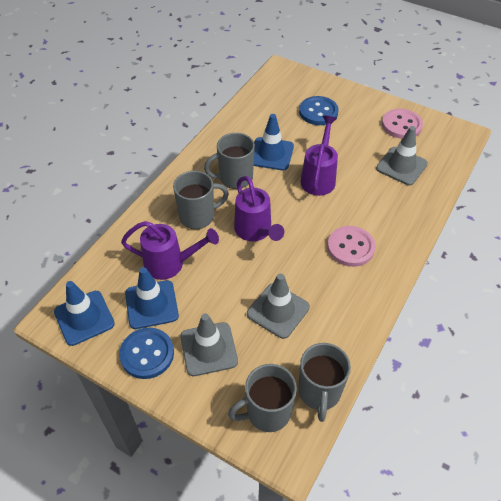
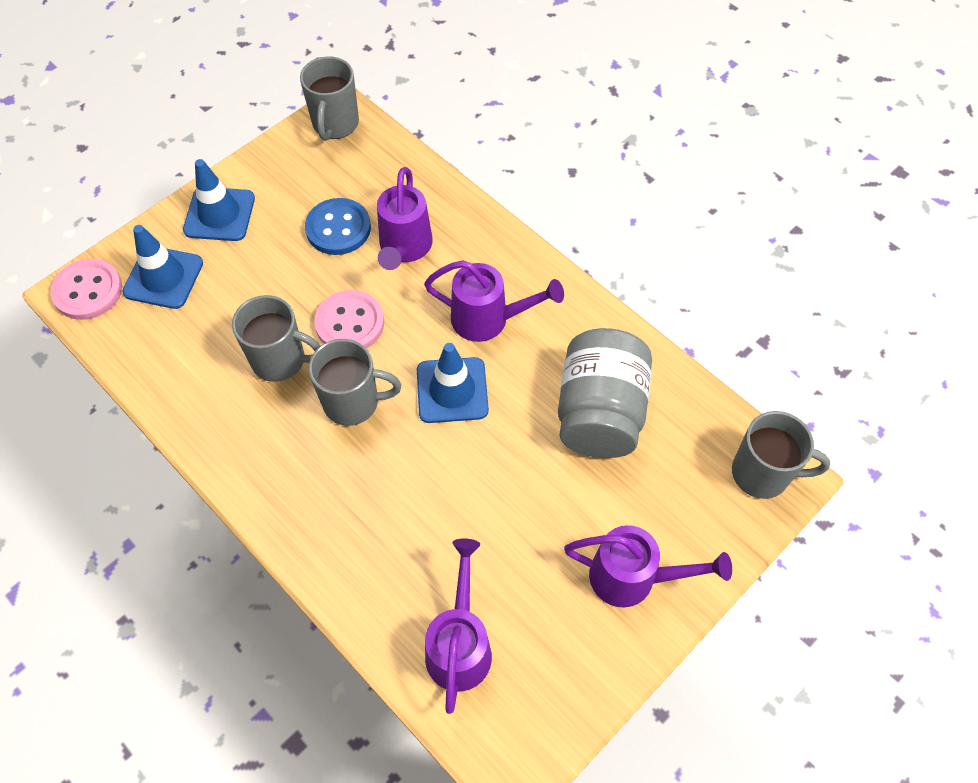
blue button: 2 -> 1
grey jar: 0 -> 1
grey traffic cone: 3 -> 0
purple watering can: 3 -> 4

